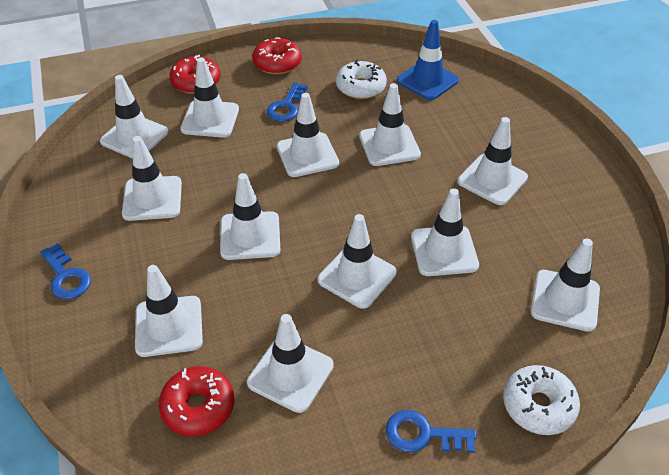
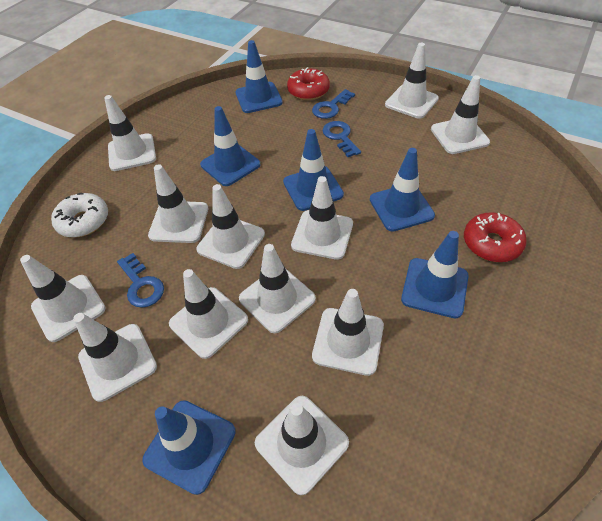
blue traffic cone: 1 -> 6
red donut: 3 -> 2
white donut: 2 -> 1

